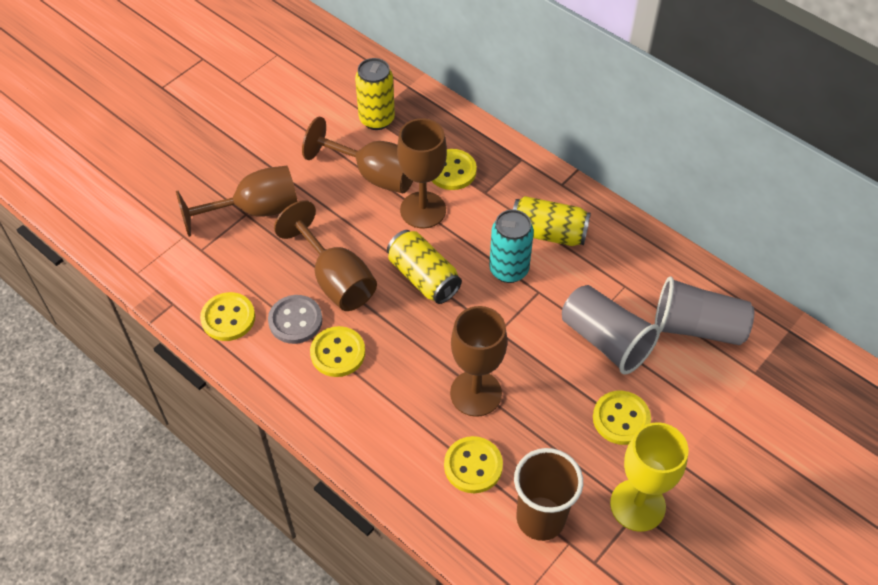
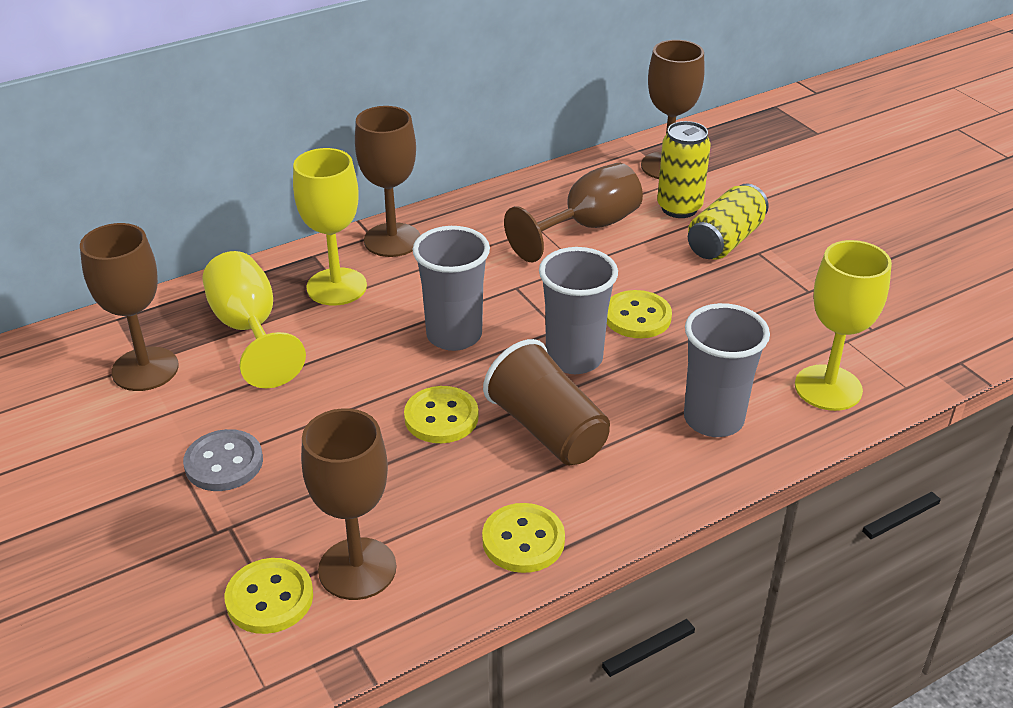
grey cup: 2 -> 3
turquoise can: 1 -> 0
yellow button: 5 -> 4
yellow can: 3 -> 2
yellow goblet: 1 -> 3

